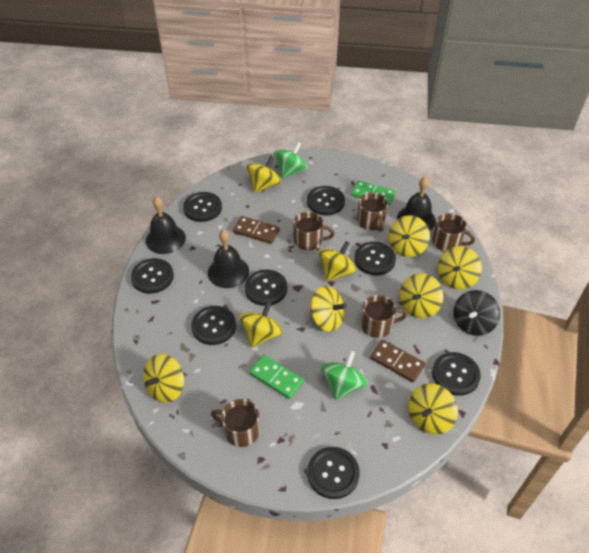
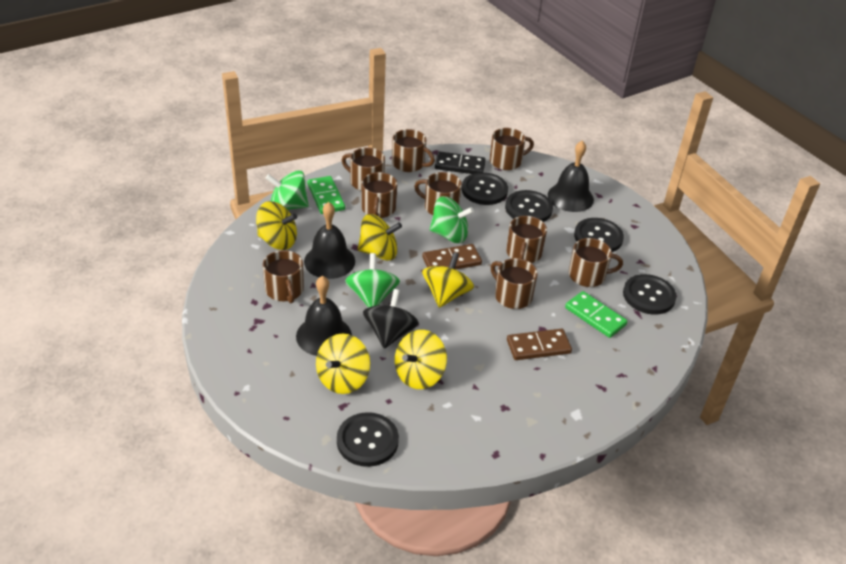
black button: 8 -> 5
black domino: 0 -> 1
brown mug: 5 -> 9
green spinning top: 2 -> 3
yellow spinning top: 9 -> 5

